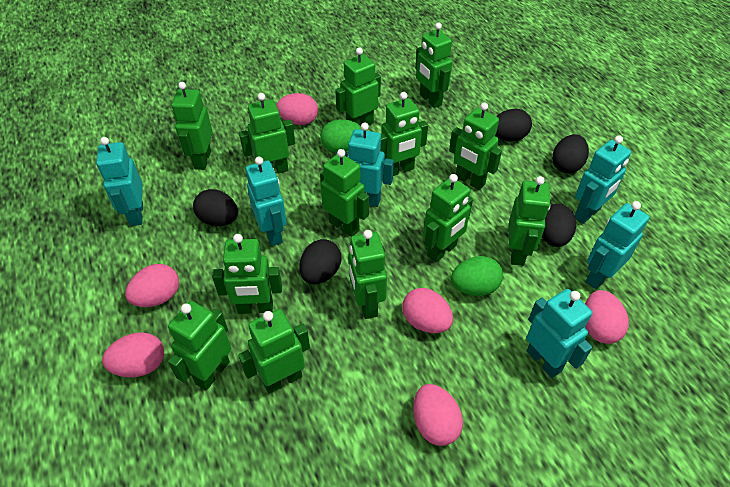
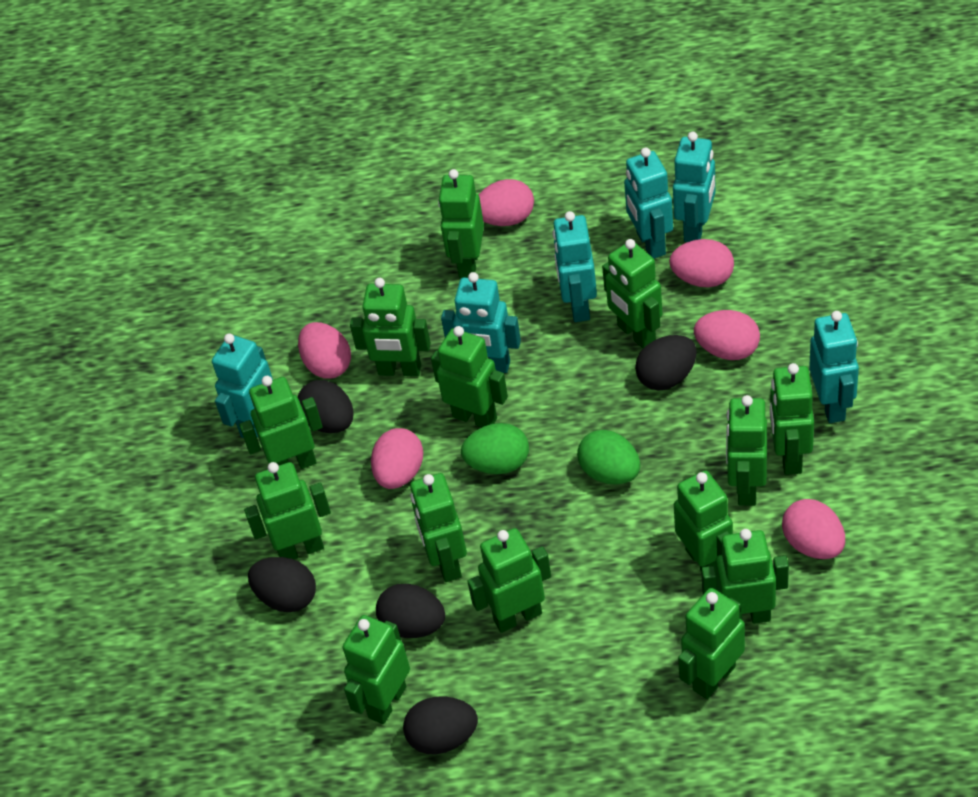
green robot: 13 -> 14

